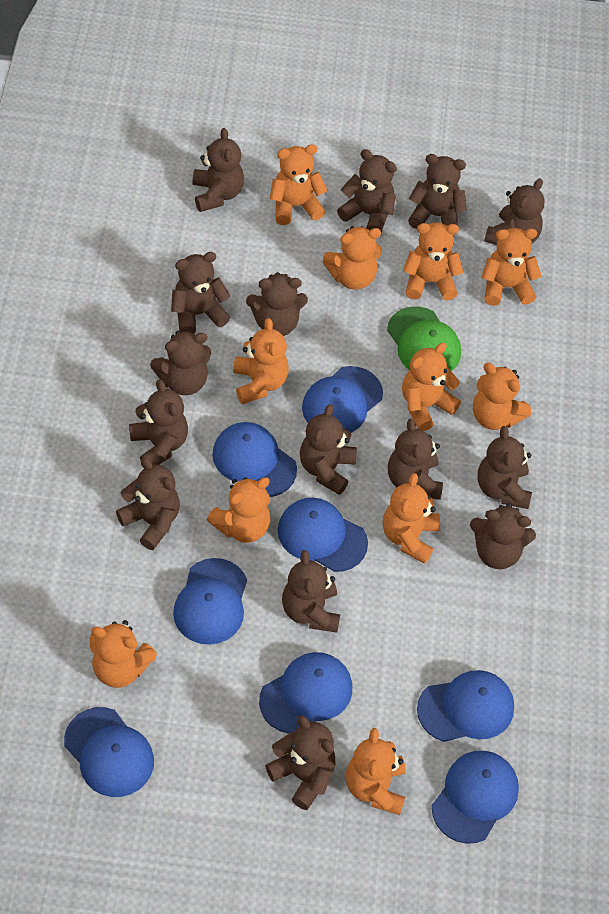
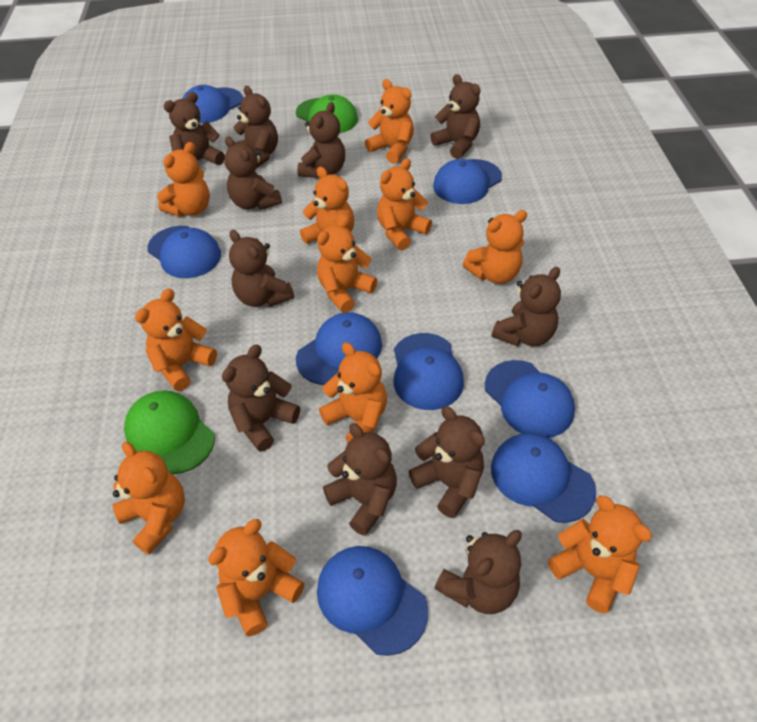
brown teddy bear: 15 -> 11
green cap: 1 -> 2

